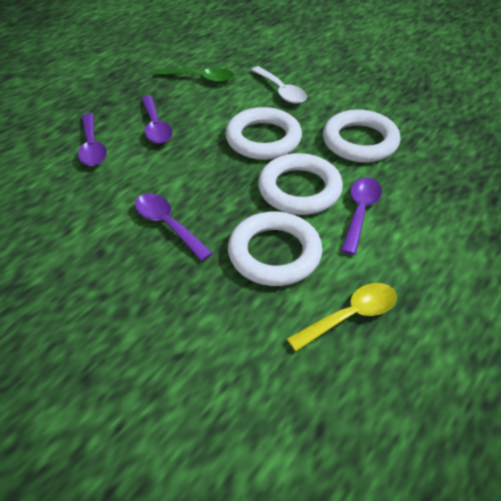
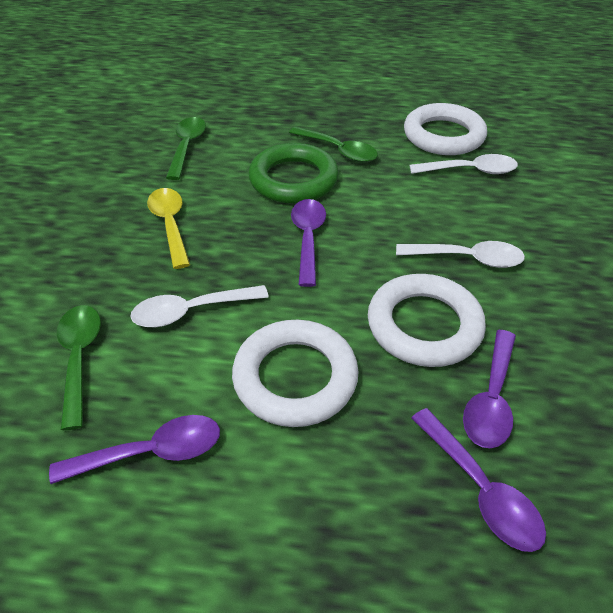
green ring: 0 -> 1
green spoon: 1 -> 3
white ring: 4 -> 3
white spoon: 1 -> 3

